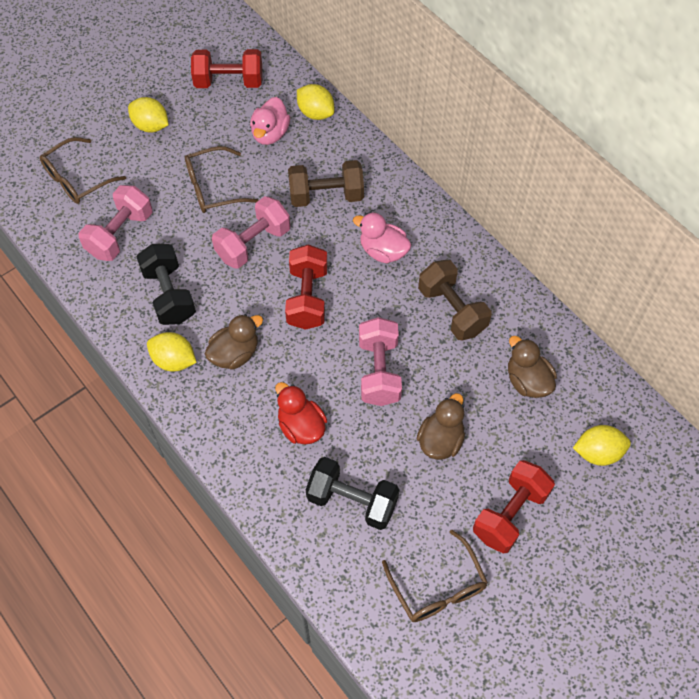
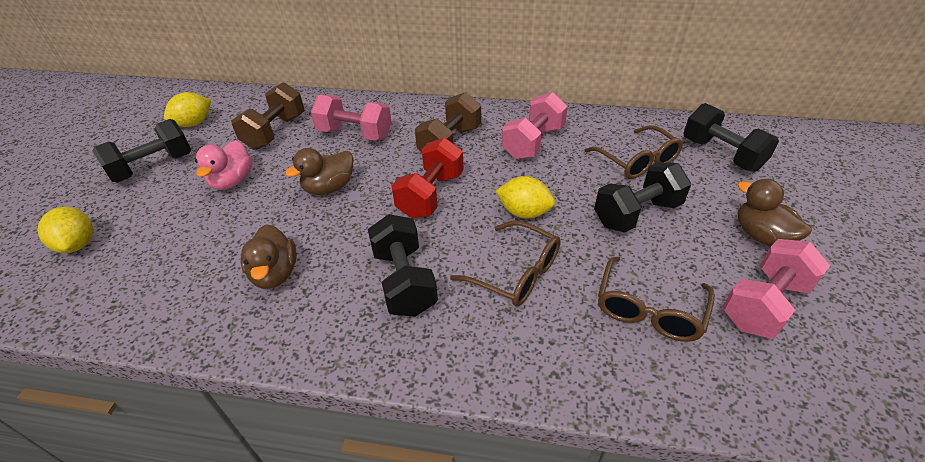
black dumbbell: 2 -> 4
pink duck: 2 -> 1
red duck: 1 -> 0
red dumbbell: 3 -> 1
yellow lemon: 4 -> 3

